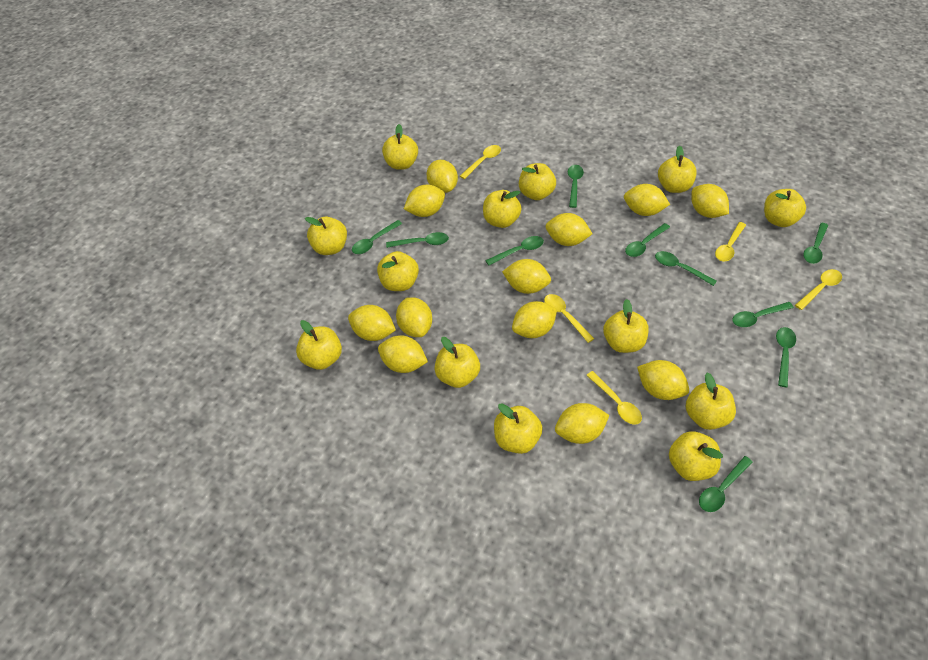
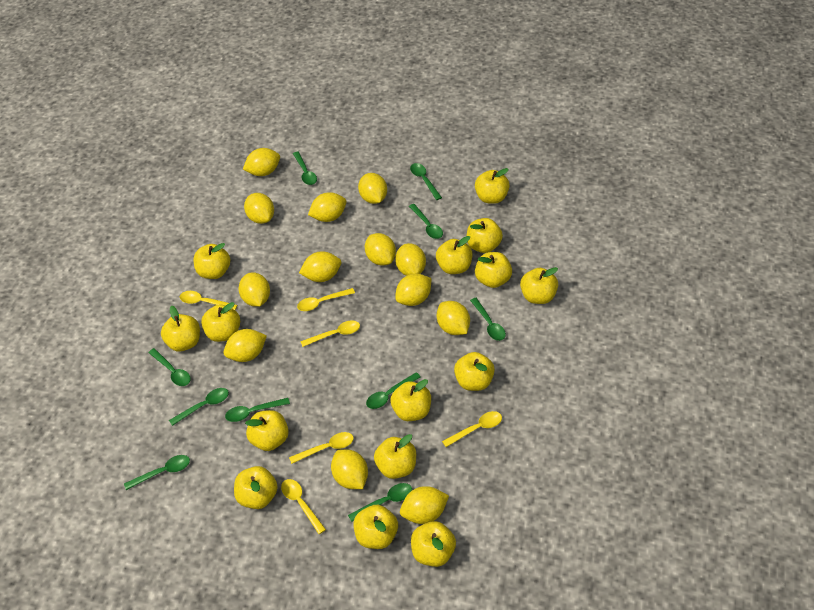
yellow apple: 13 -> 15
yellow lemon: 12 -> 13
yellow spoon: 5 -> 6

